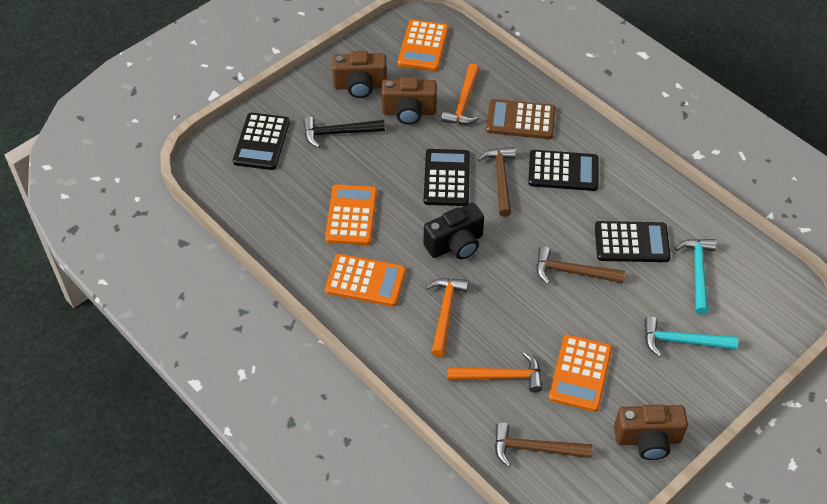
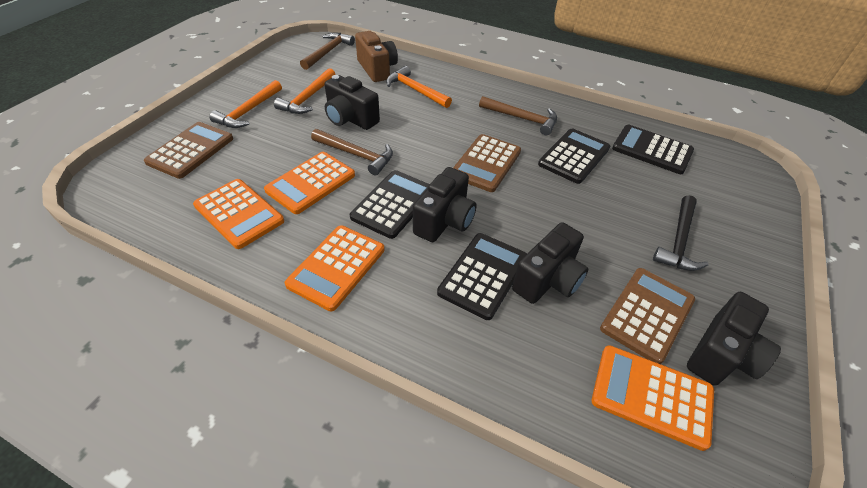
black camera: 1 -> 4
brown calculator: 1 -> 3
brown camera: 3 -> 1
turquoise hammer: 2 -> 0

